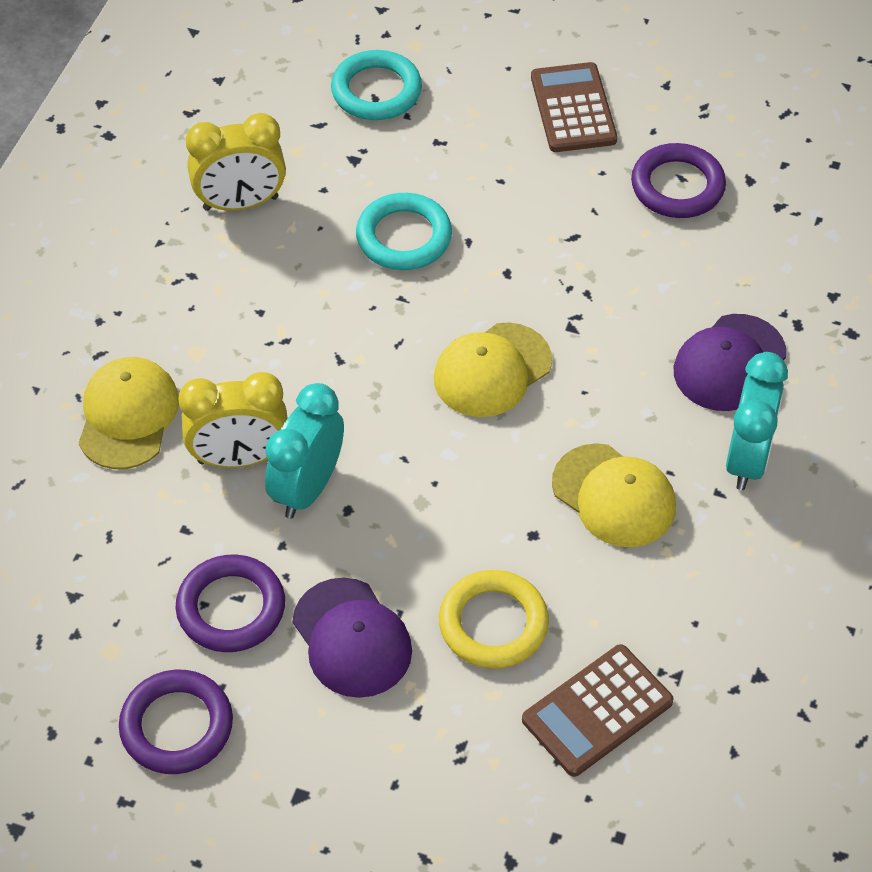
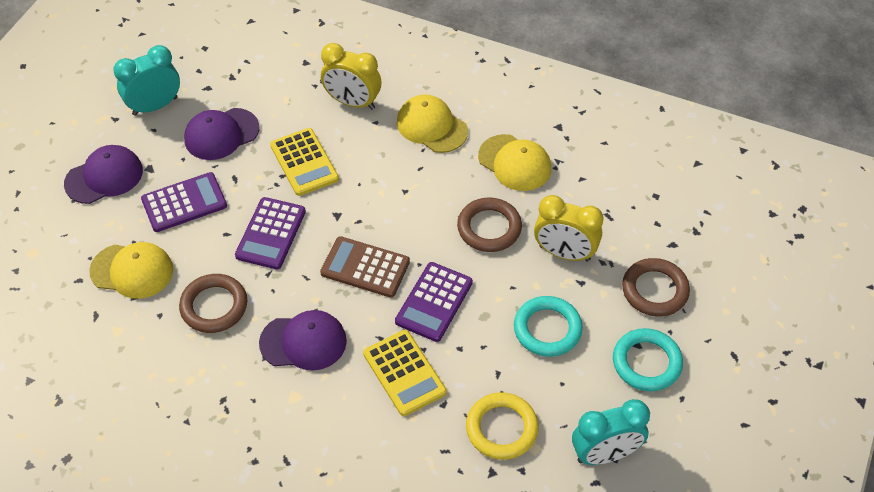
brown calculator: 2 -> 1
brown ring: 0 -> 3
purple calculator: 0 -> 3
purple cap: 2 -> 3
purple ring: 3 -> 0
yellow calculator: 0 -> 2

